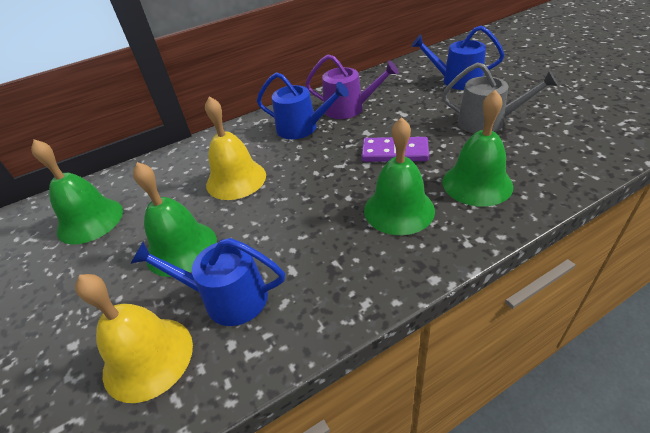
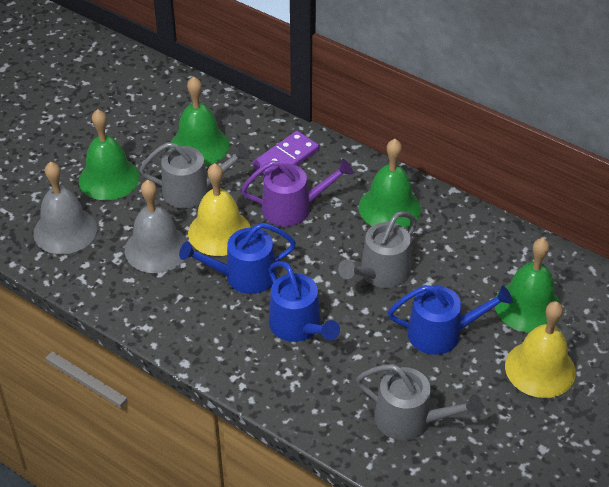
grey bell: 0 -> 2
grey watering can: 1 -> 3

